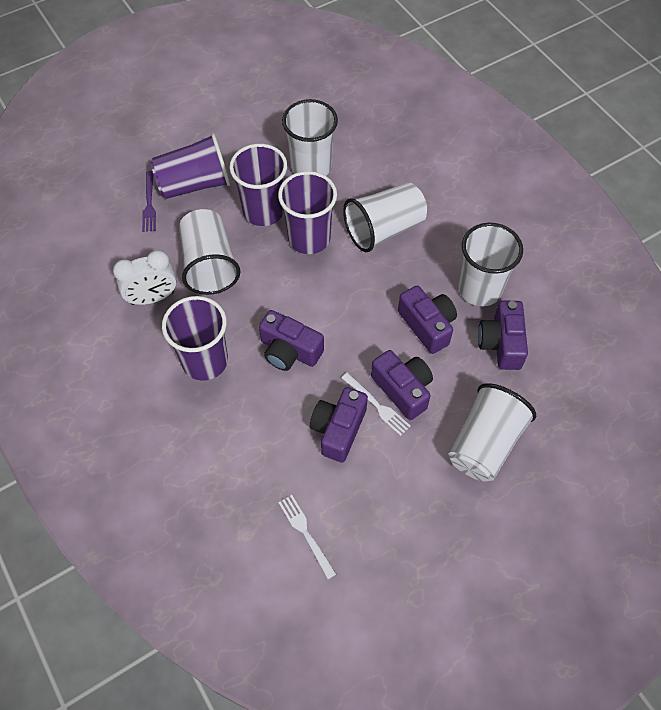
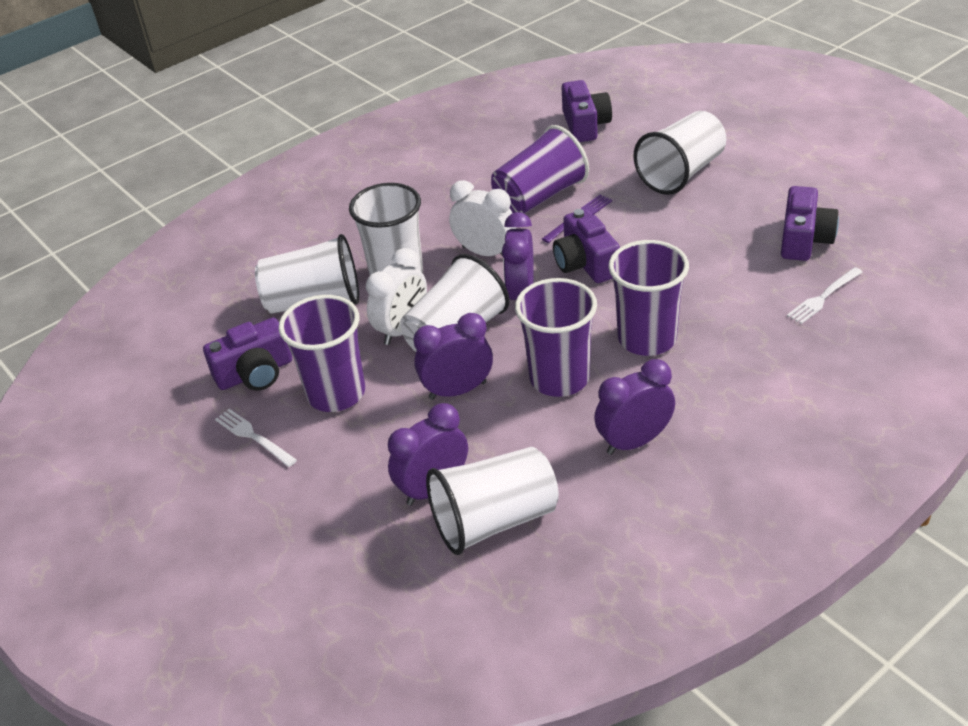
purple camera: 5 -> 4
purple clock: 0 -> 4
white clock: 1 -> 2

